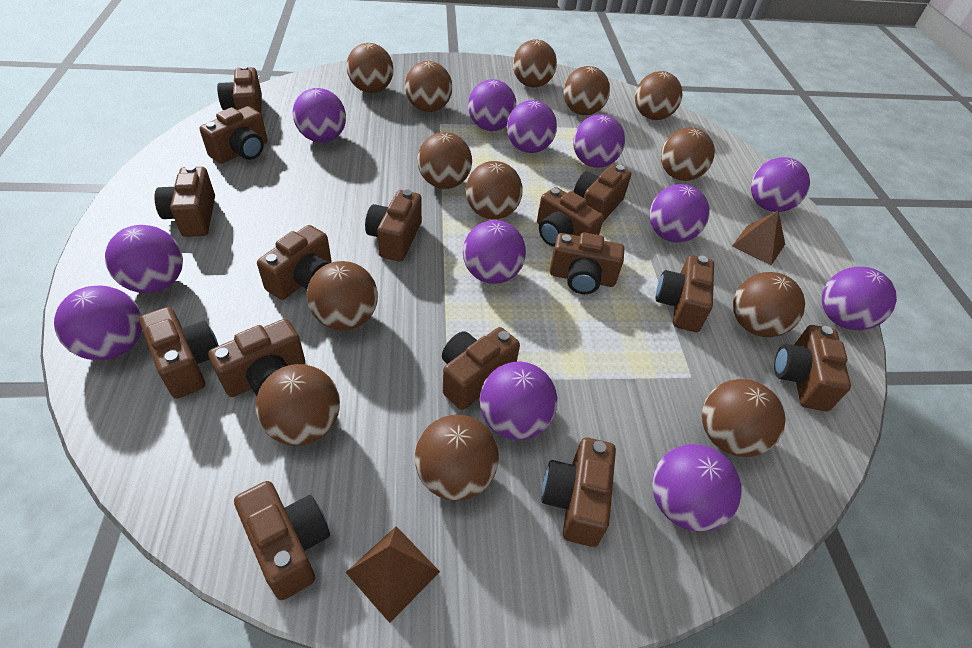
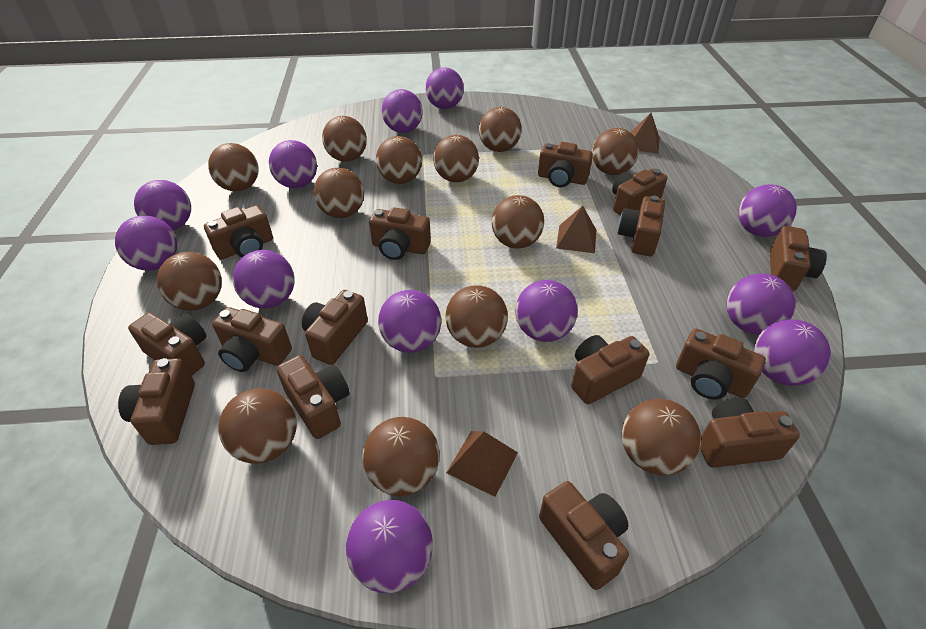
brown pyramid: 2 -> 3

